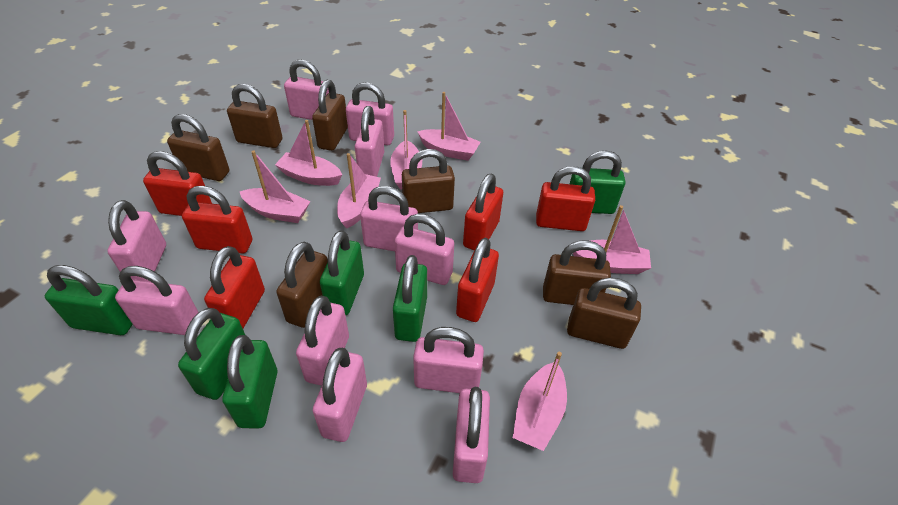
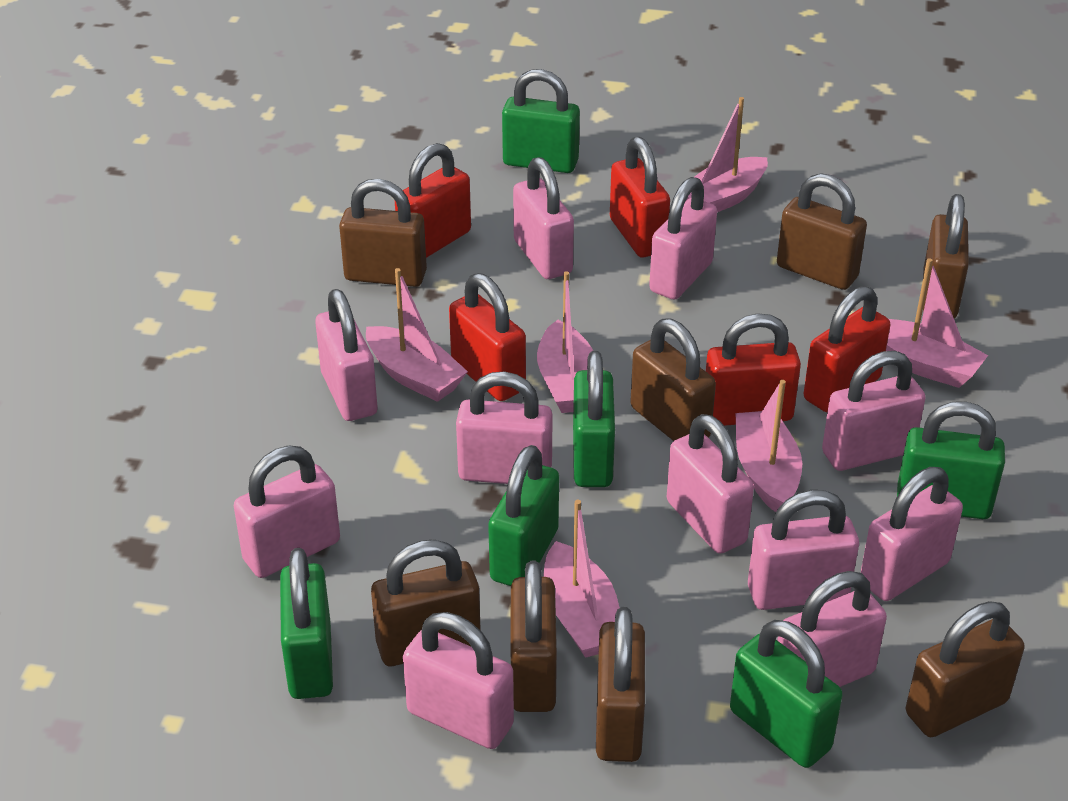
brown padlock: 7 -> 8
pink boat: 7 -> 6
red padlock: 6 -> 5

